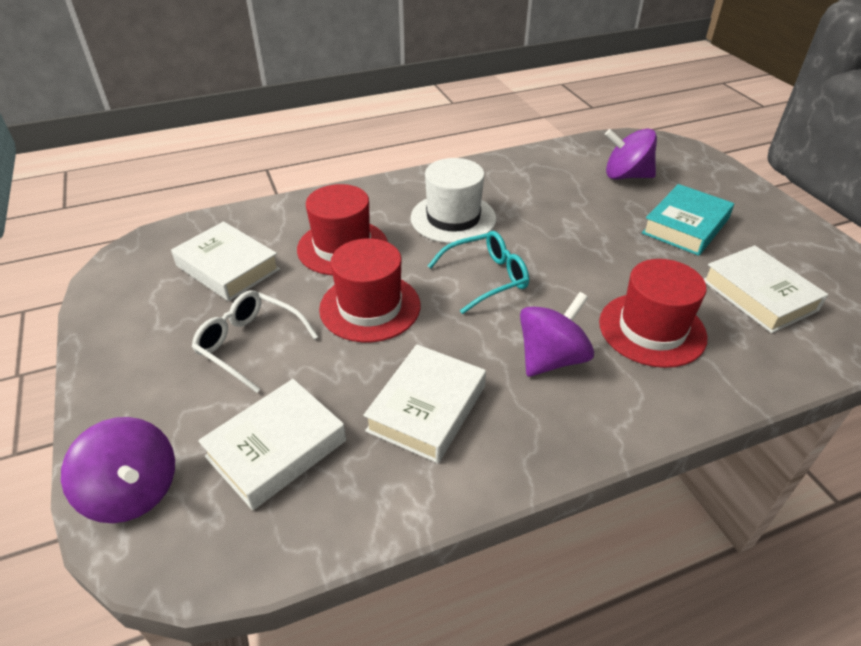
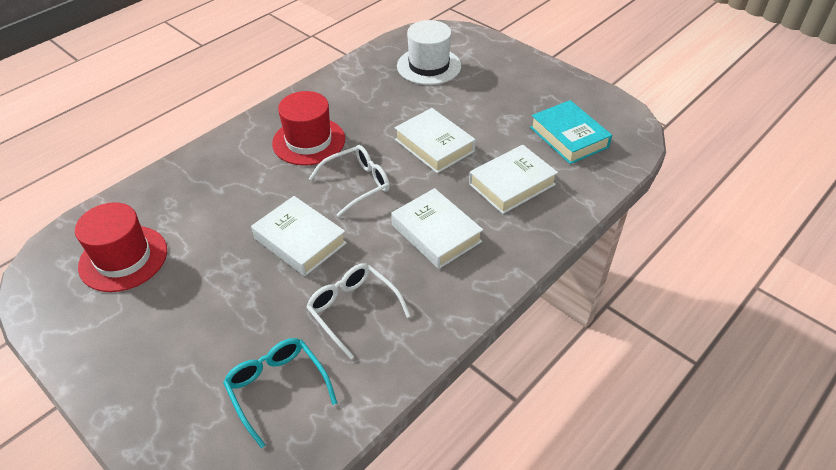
purple spinning top: 3 -> 0
red hat: 3 -> 2
white glasses: 1 -> 2

